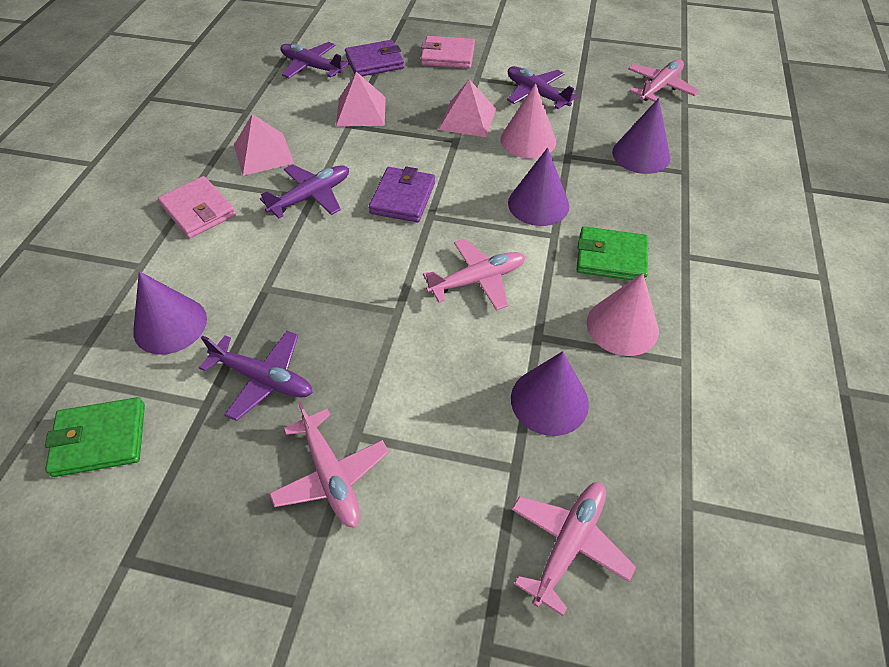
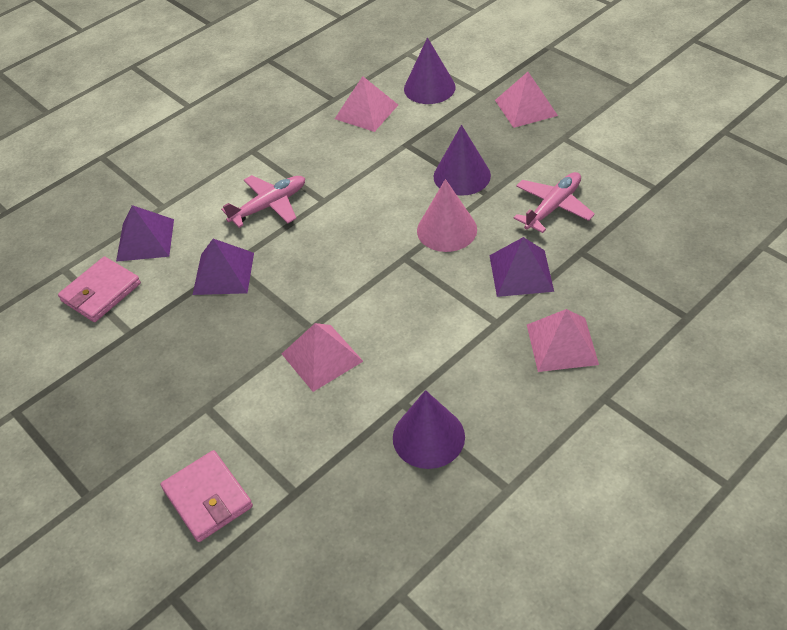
green wallet: 2 -> 0
pink cone: 2 -> 1
pink plane: 4 -> 2
pink pyramid: 3 -> 4
purple cone: 4 -> 3
purple plane: 4 -> 0
purple pyramid: 0 -> 3
purple wallet: 2 -> 0

